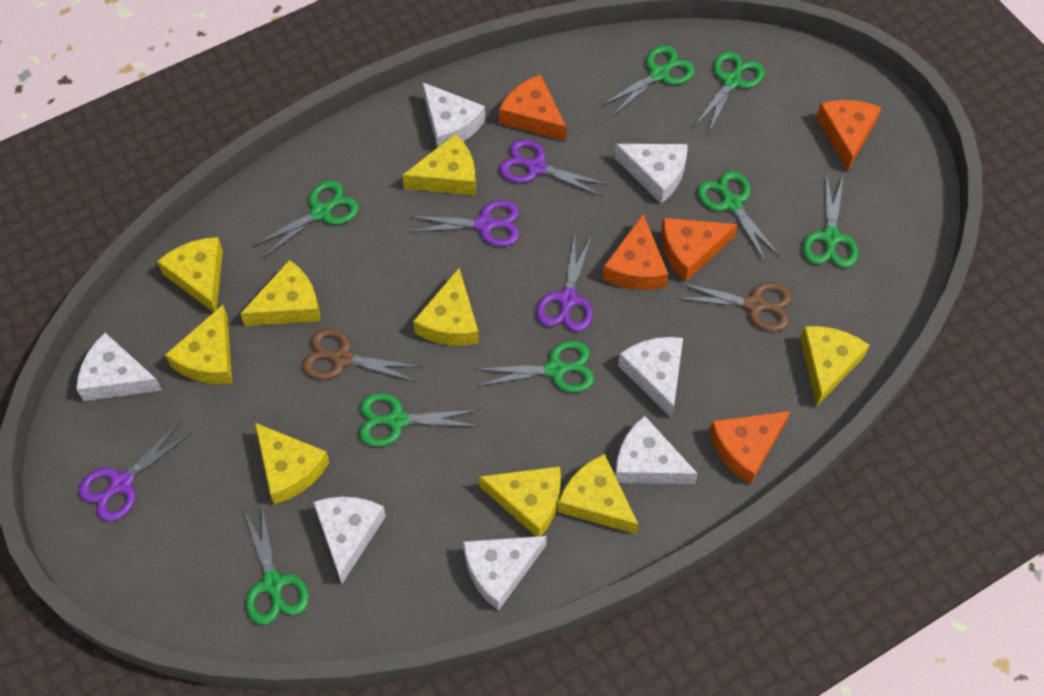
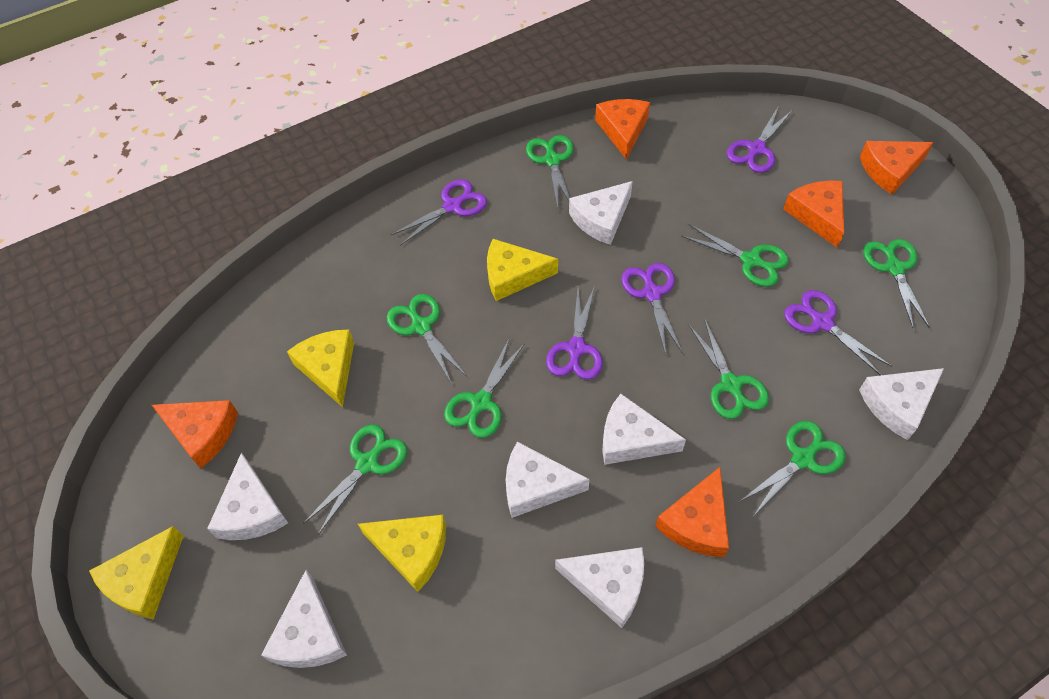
brown scissors: 2 -> 0
purple scissors: 4 -> 5
yellow cheese: 9 -> 4

